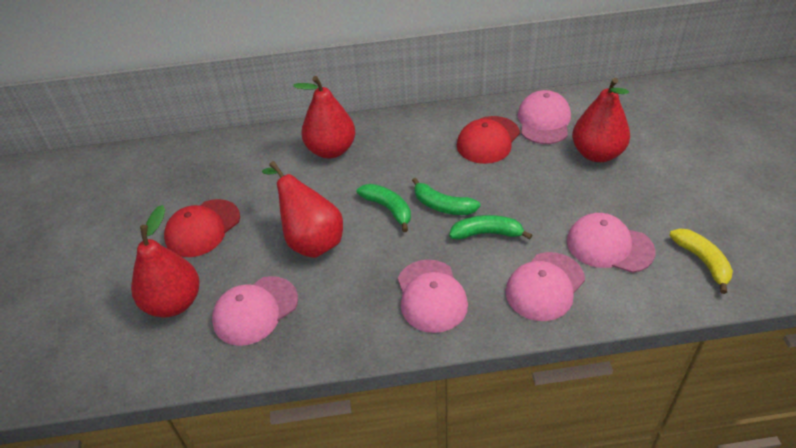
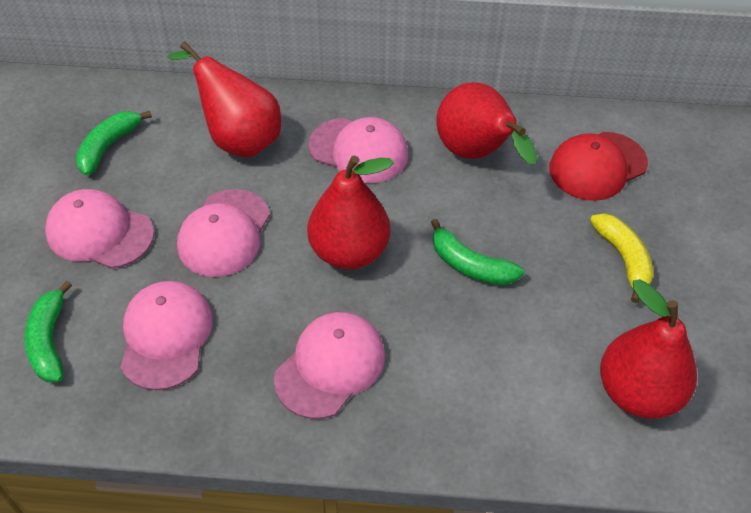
red cap: 2 -> 1

